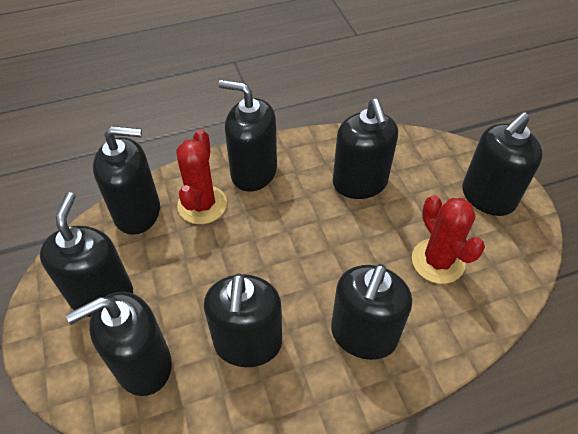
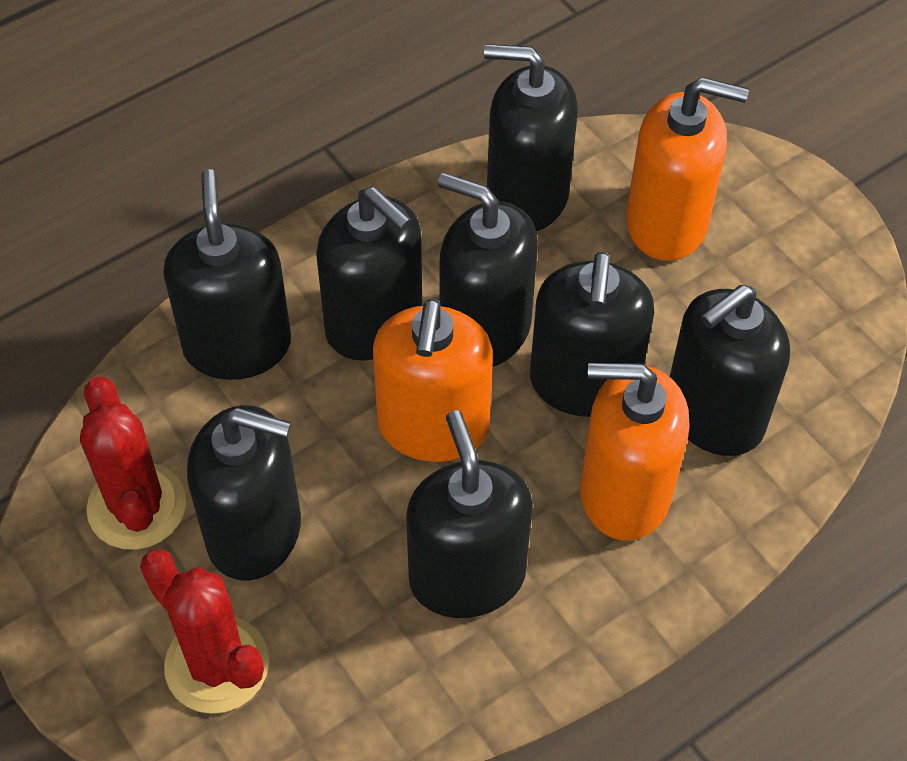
orange soap dispenser: 0 -> 3

